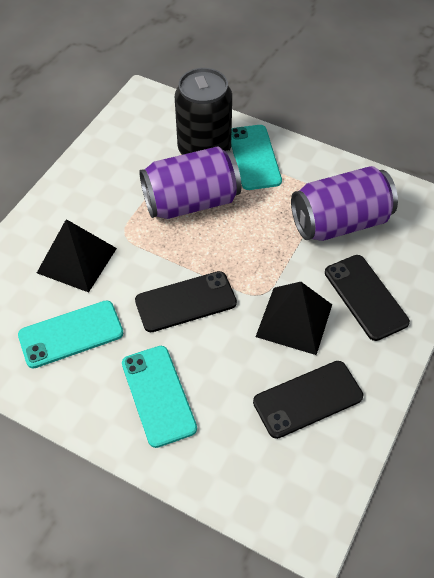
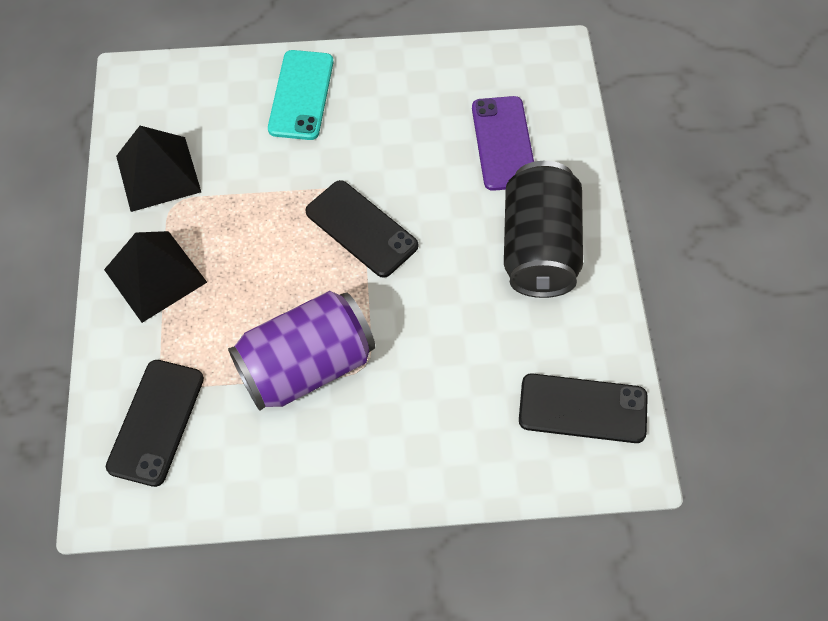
purple can: 2 -> 1
purple phone: 0 -> 1
turquoise phone: 3 -> 1

